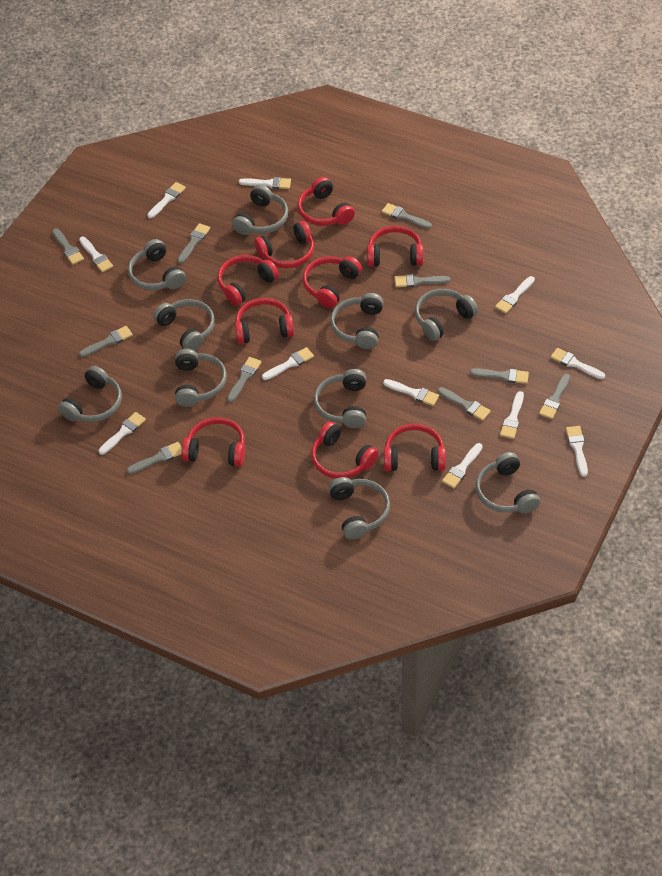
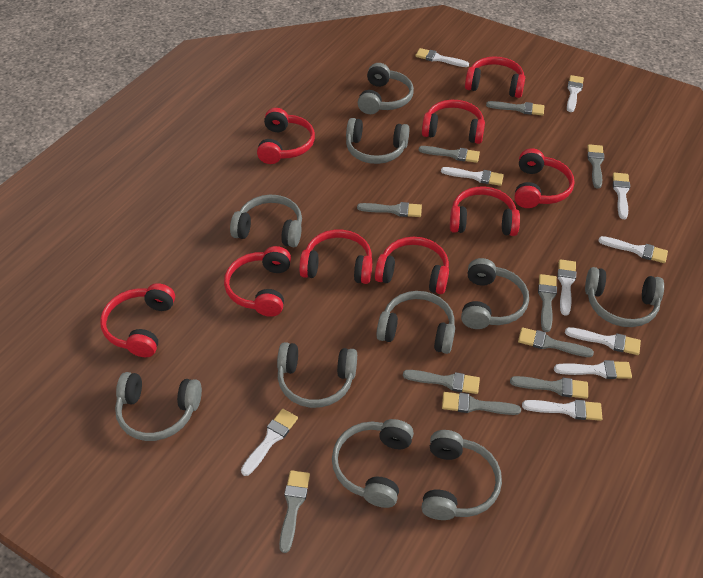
white brush: 11 -> 10

